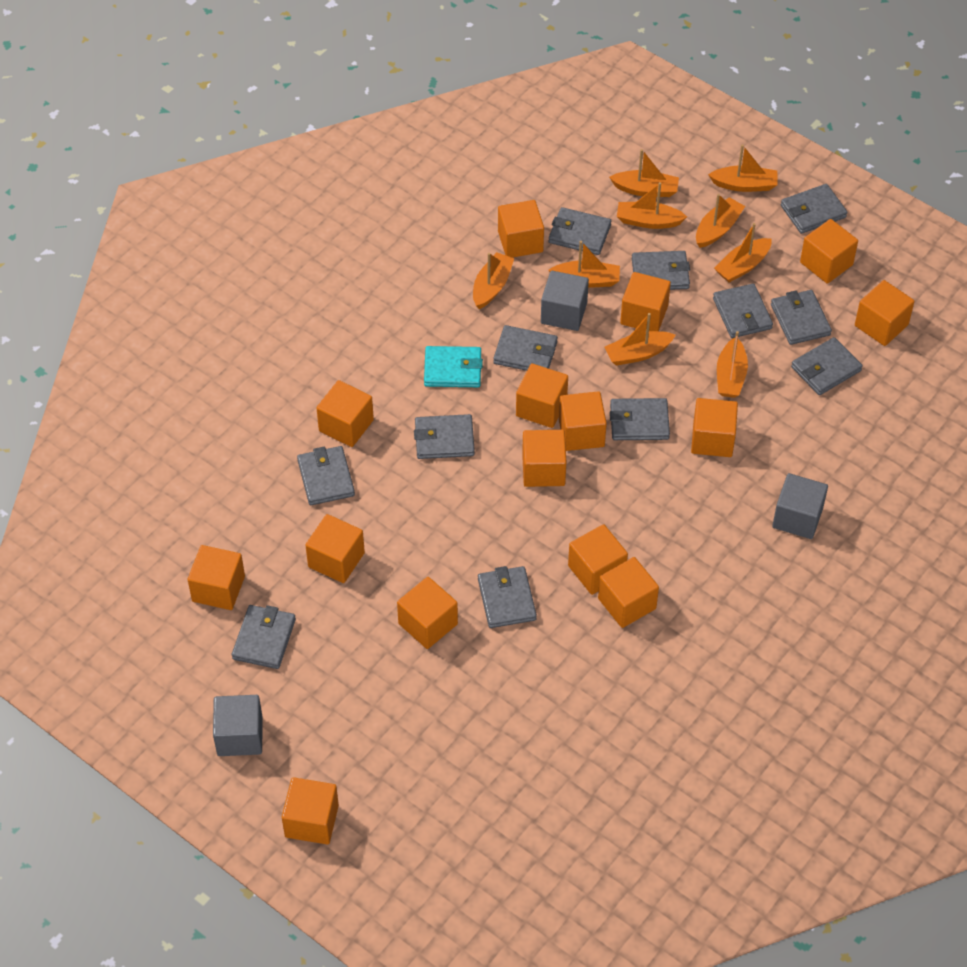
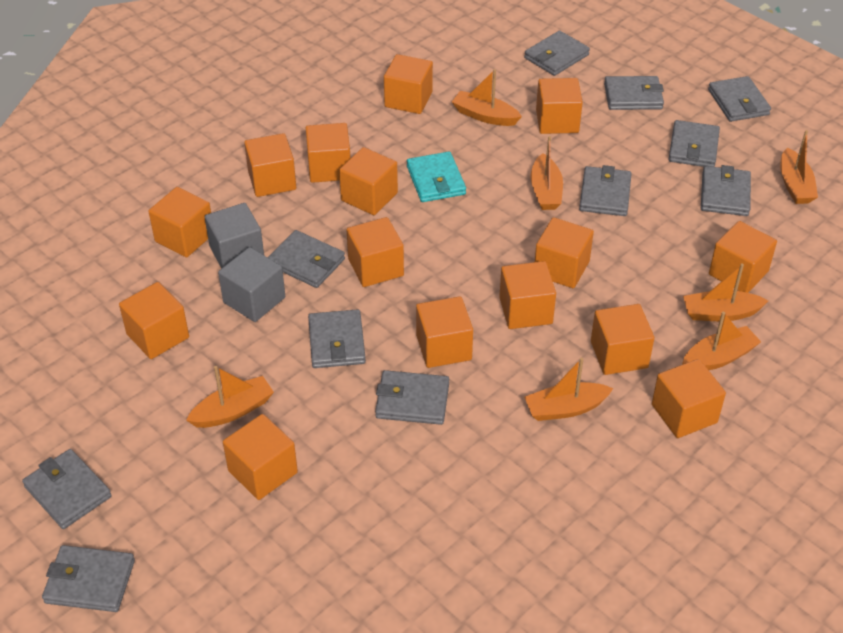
grey cube: 3 -> 2
grey wallet: 12 -> 11
orange boat: 9 -> 7

